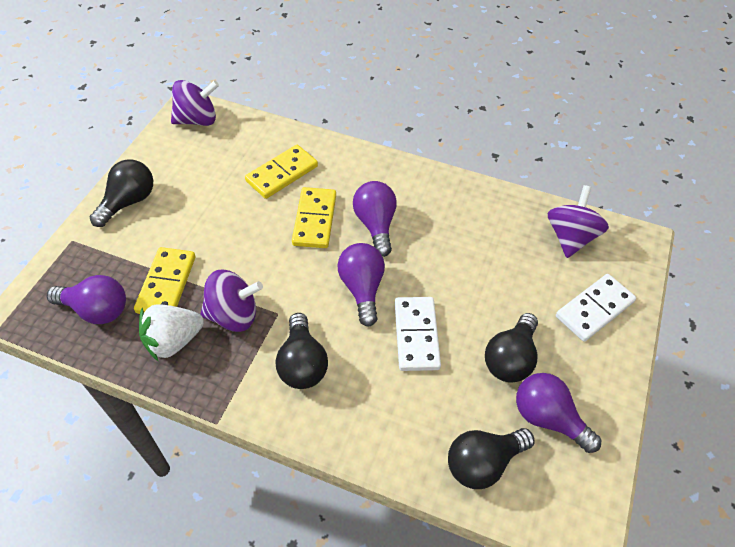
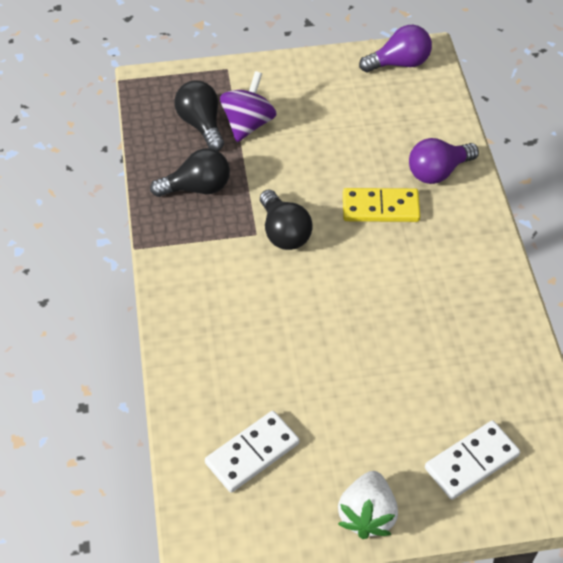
black light bulb: 4 -> 3
purple light bulb: 4 -> 2
purple spinning top: 3 -> 1
yellow domino: 3 -> 1

